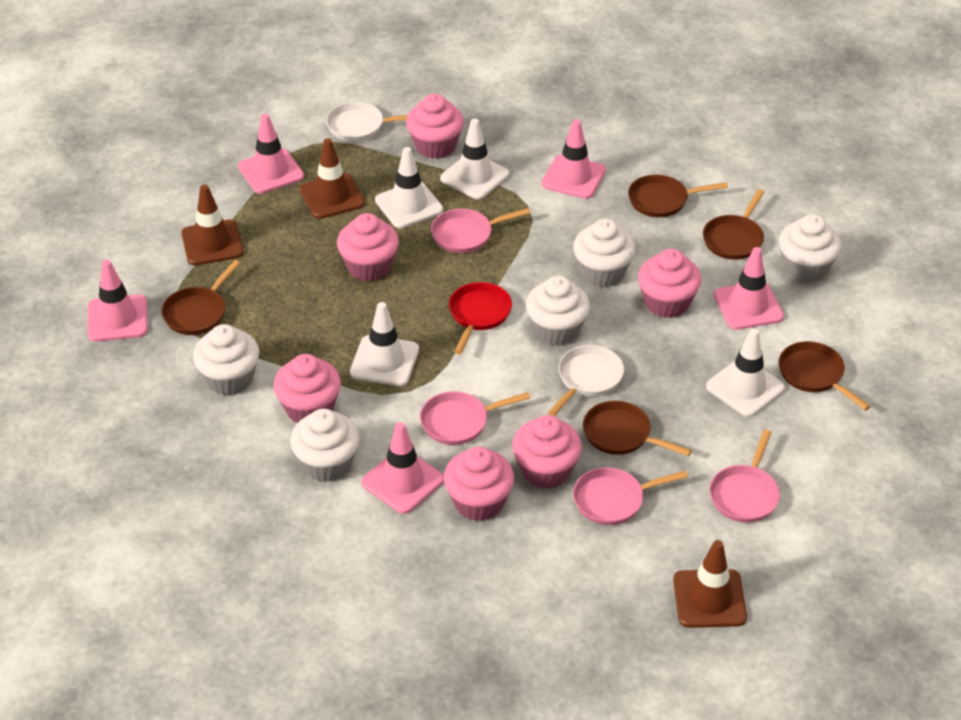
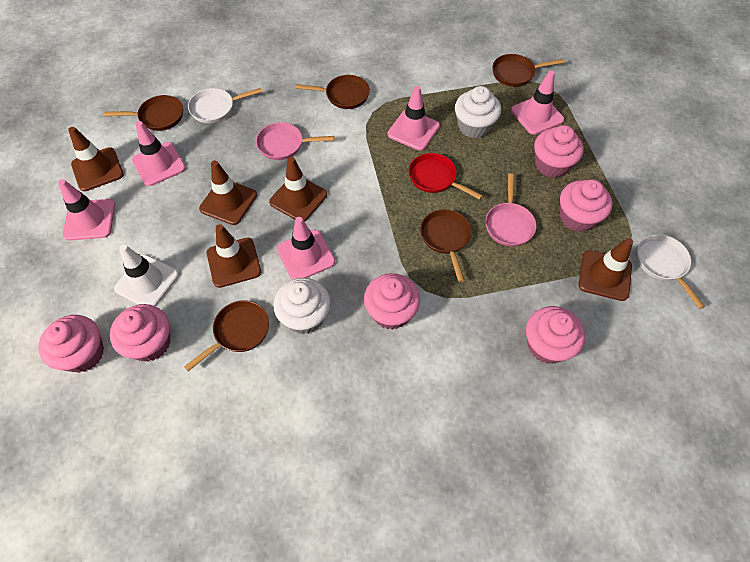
brown traffic cone: 3 -> 5
pink pan: 4 -> 2
white cupcake: 5 -> 2
white traffic cone: 4 -> 1

